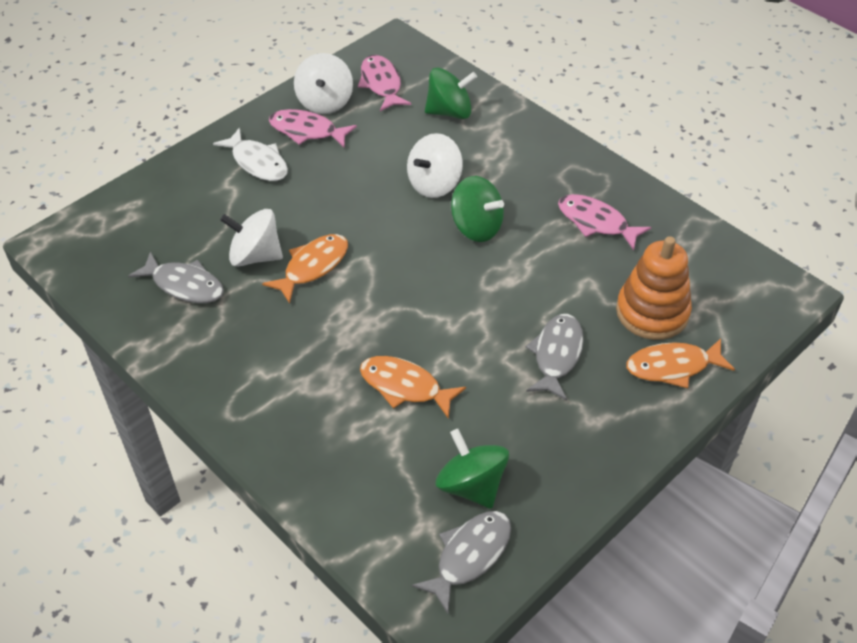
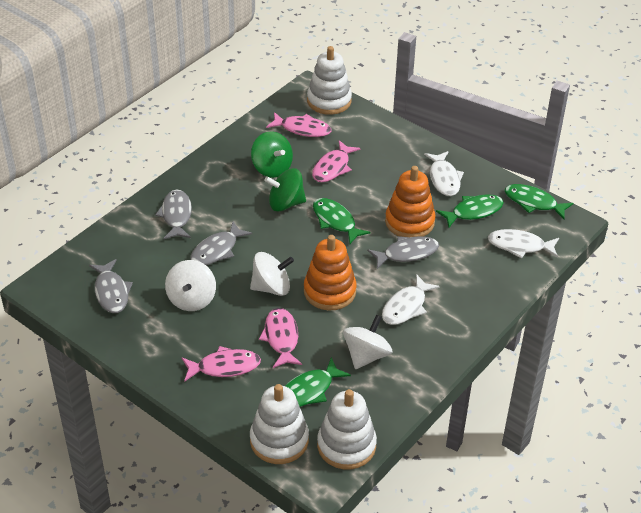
green fish: 0 -> 4
green spinning top: 3 -> 2
grey fish: 3 -> 4
orange fish: 3 -> 0
orange stacking toy: 1 -> 2
pink fish: 3 -> 4
white fish: 1 -> 3
white stacking toy: 0 -> 3

